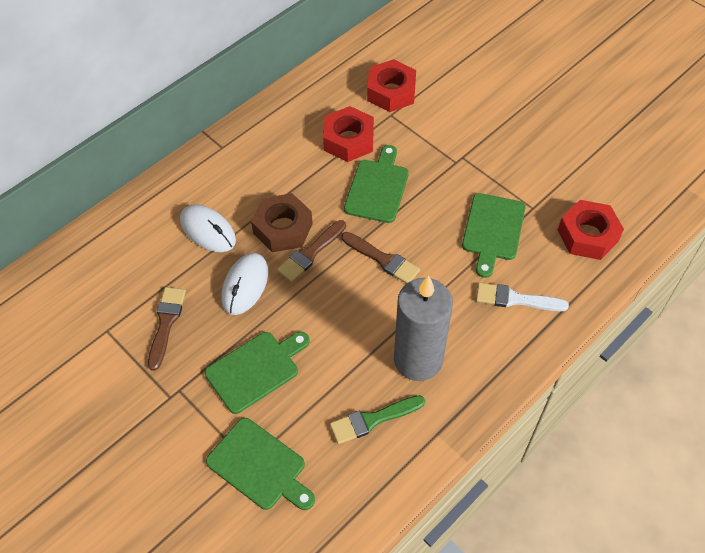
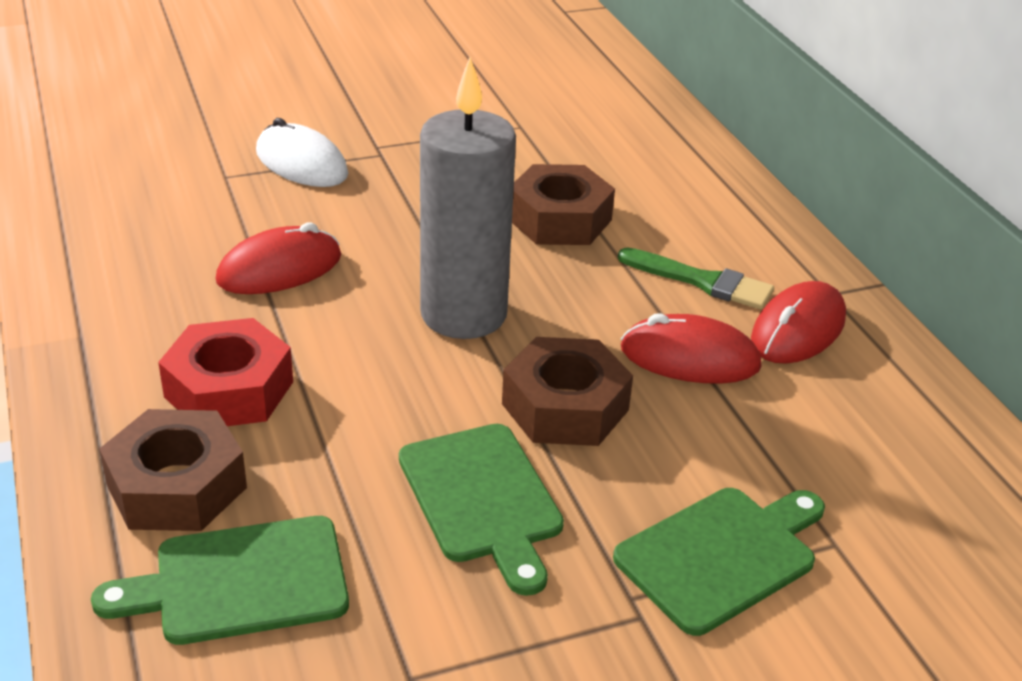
brown brush: 3 -> 0
brown nut: 1 -> 3
green cutting board: 4 -> 3
red mouse: 0 -> 3
red nut: 3 -> 1
white brush: 1 -> 0
white mouse: 2 -> 1

